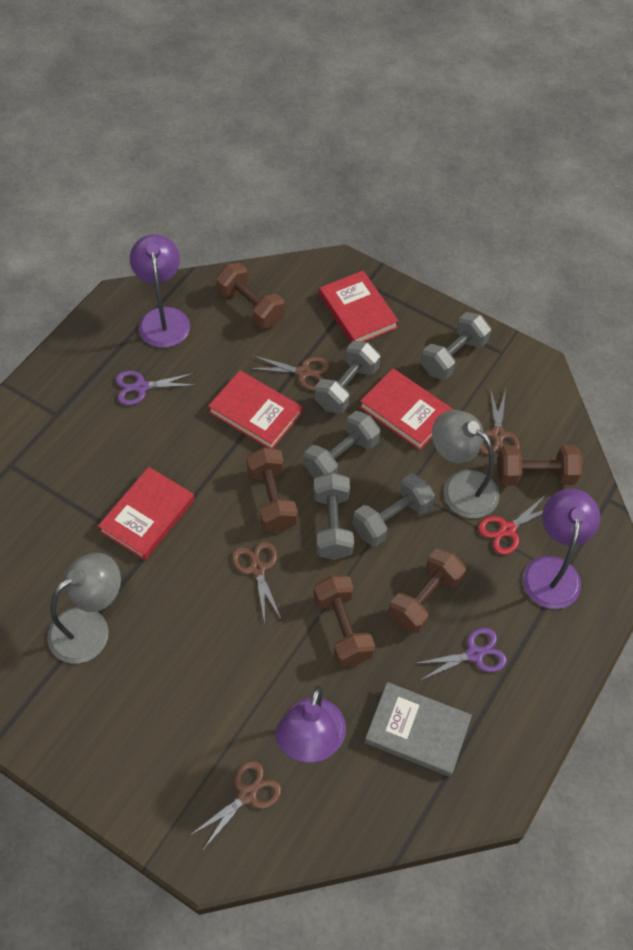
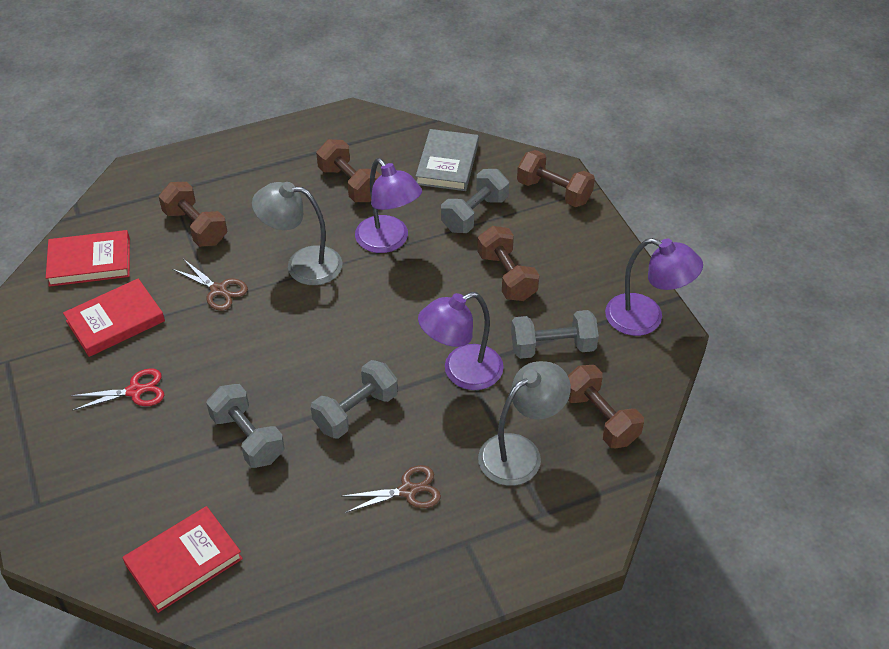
brown scissors: 4 -> 2
grey dumbbell: 5 -> 4
purple scissors: 2 -> 0
red book: 4 -> 3

